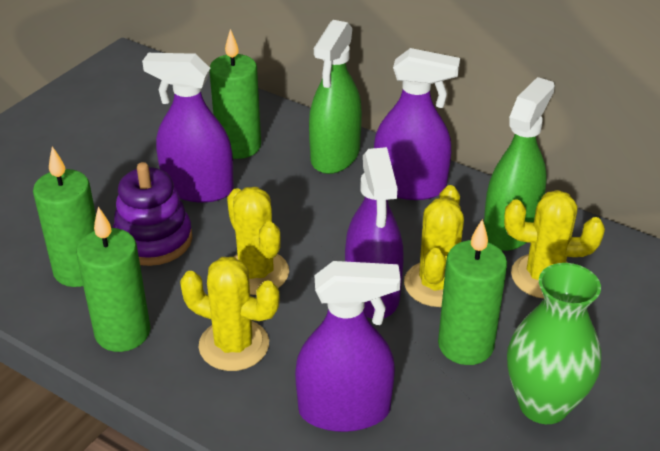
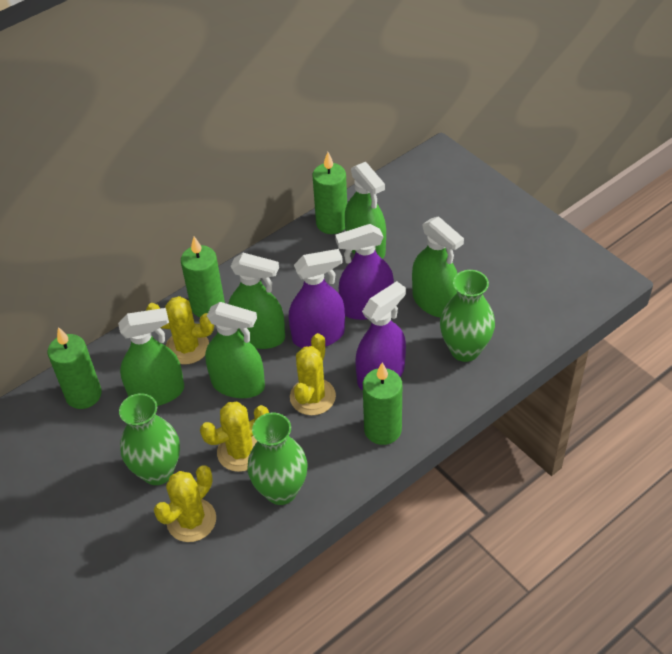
green spray bottle: 2 -> 5
green vase: 1 -> 3
purple spray bottle: 4 -> 3
purple stacking toy: 1 -> 0

